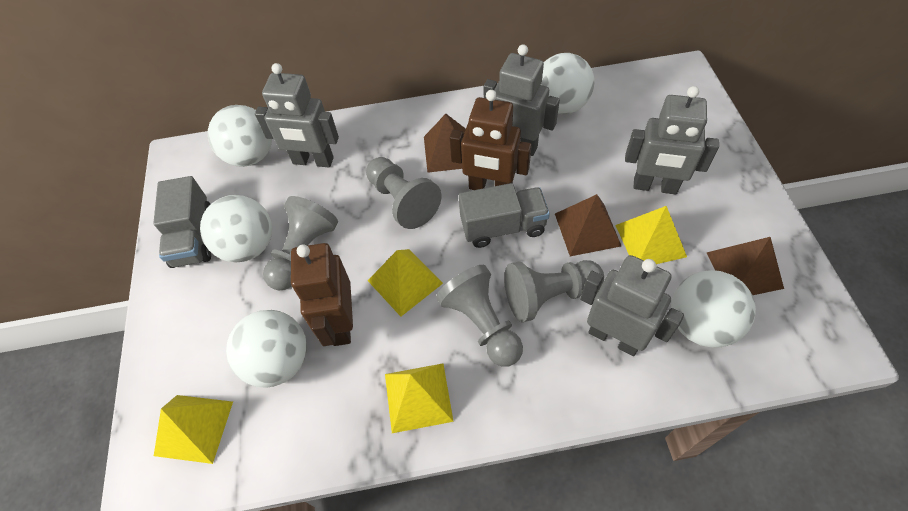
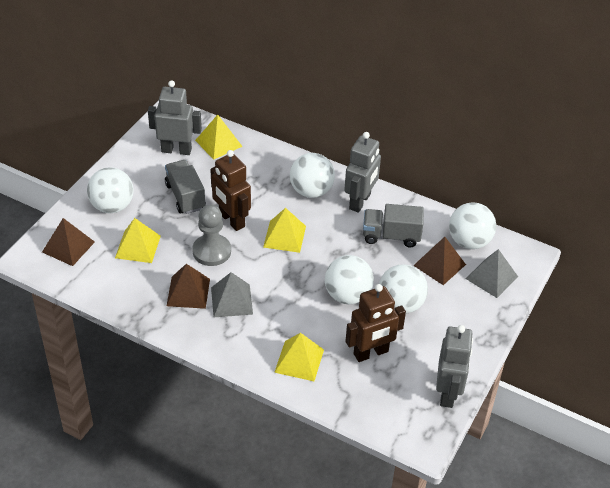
grey pawn: 4 -> 1
grey pyramid: 0 -> 2
grey robot: 4 -> 3

